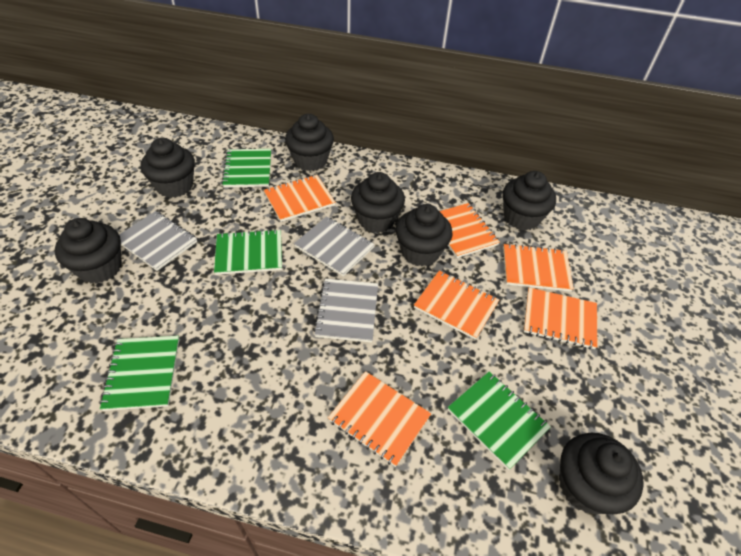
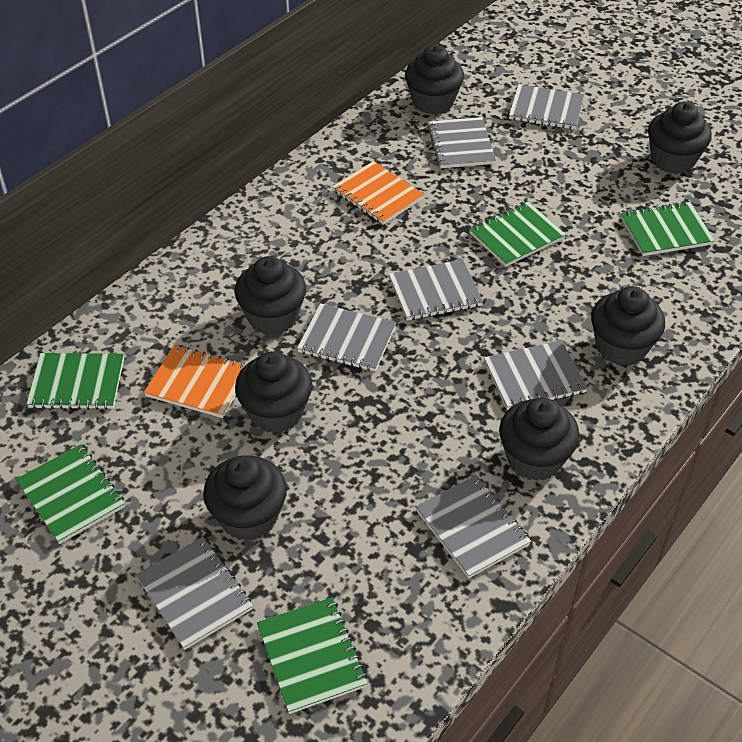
green notebook: 4 -> 5
grey notebook: 3 -> 7
orange notebook: 6 -> 2

